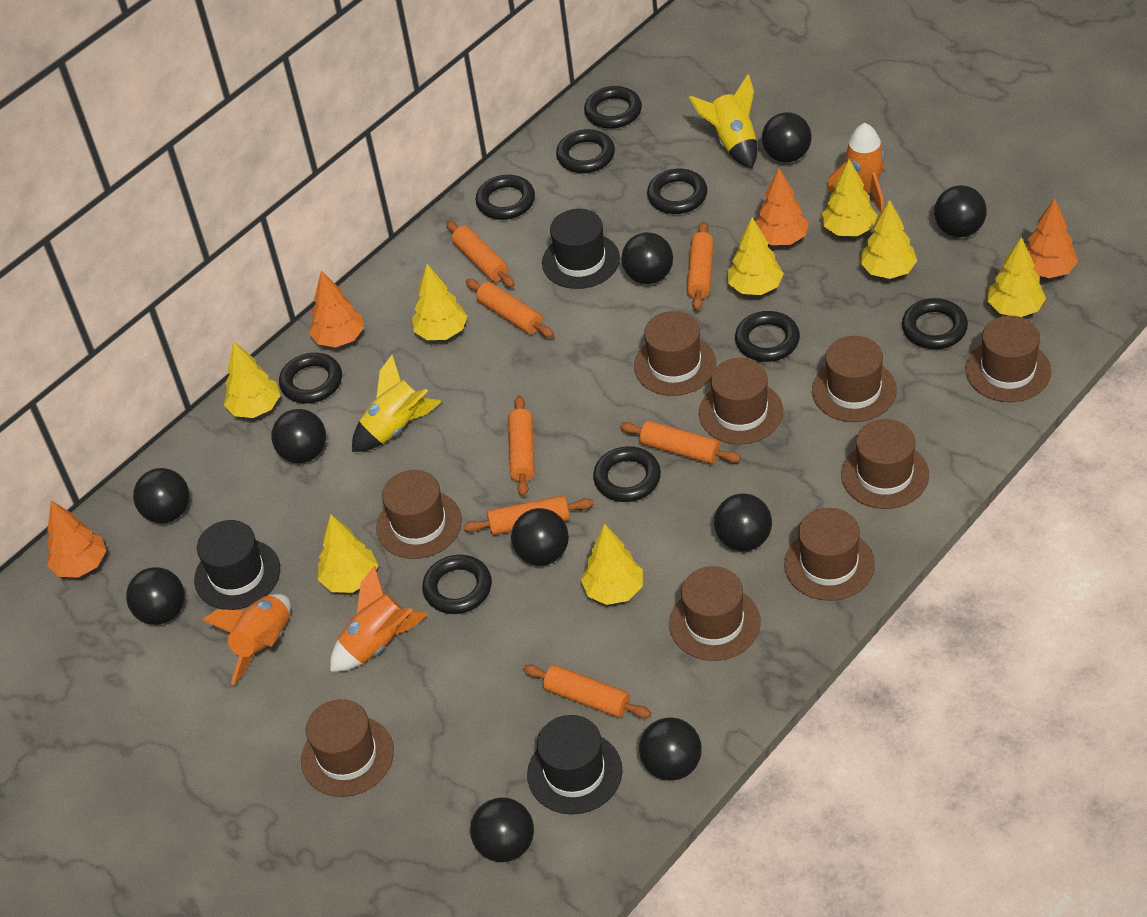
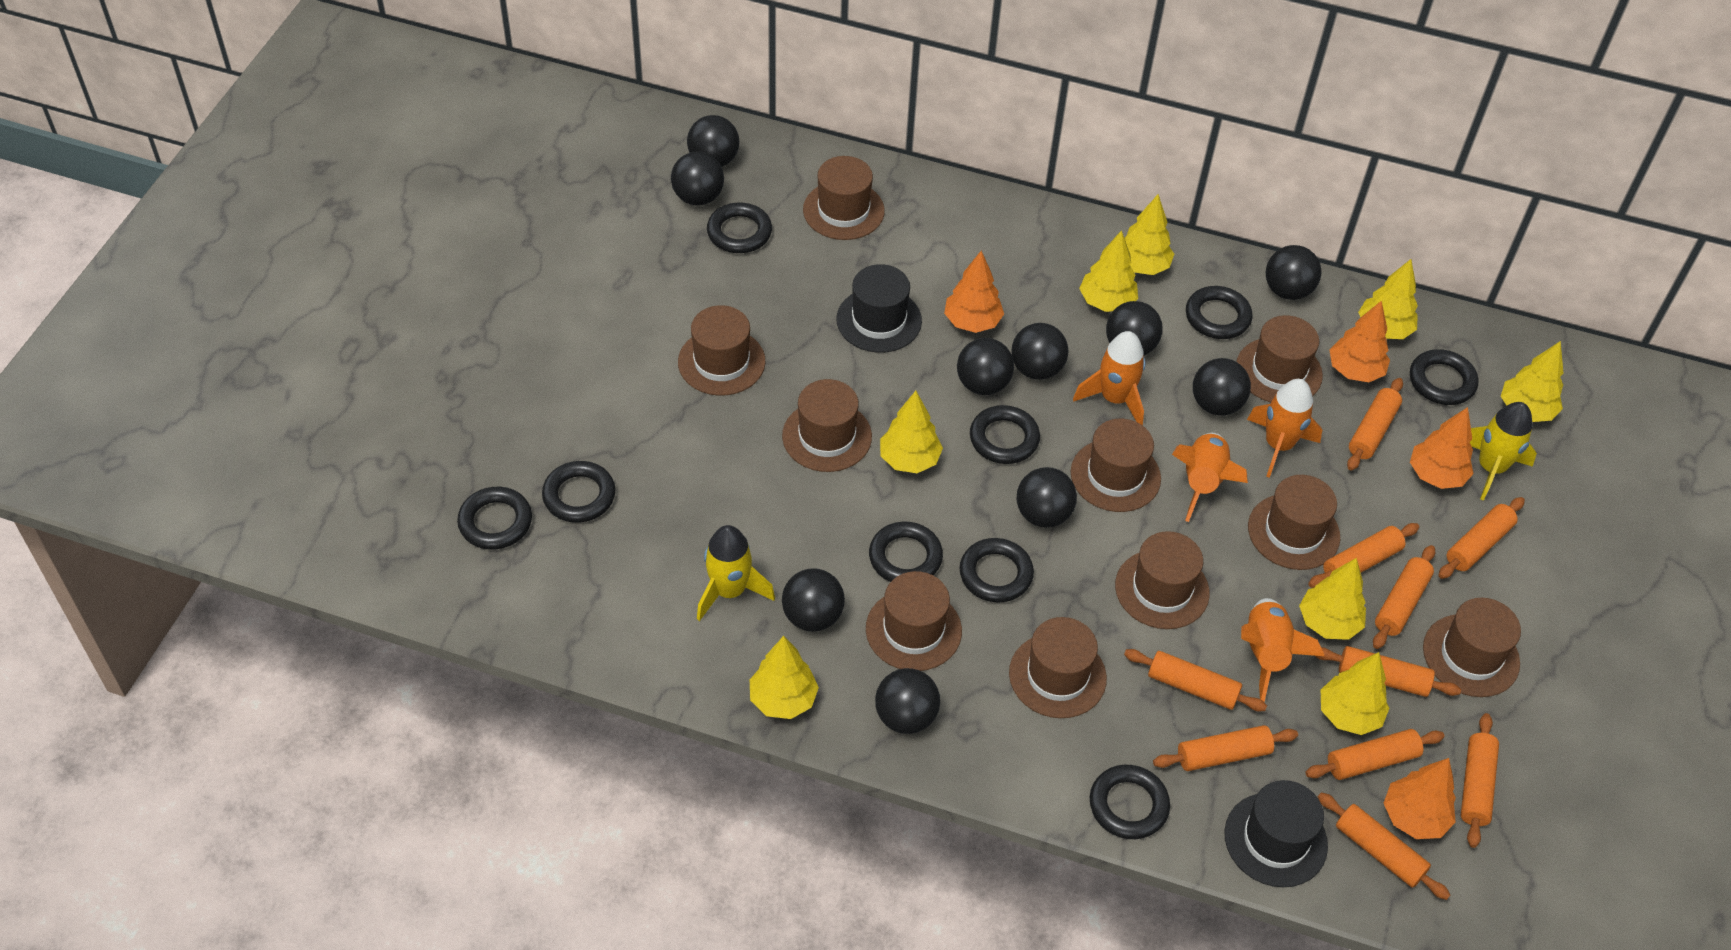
black hat: 3 -> 2
brown hat: 9 -> 10
orange rocket: 3 -> 4
orange rolling pin: 7 -> 10

